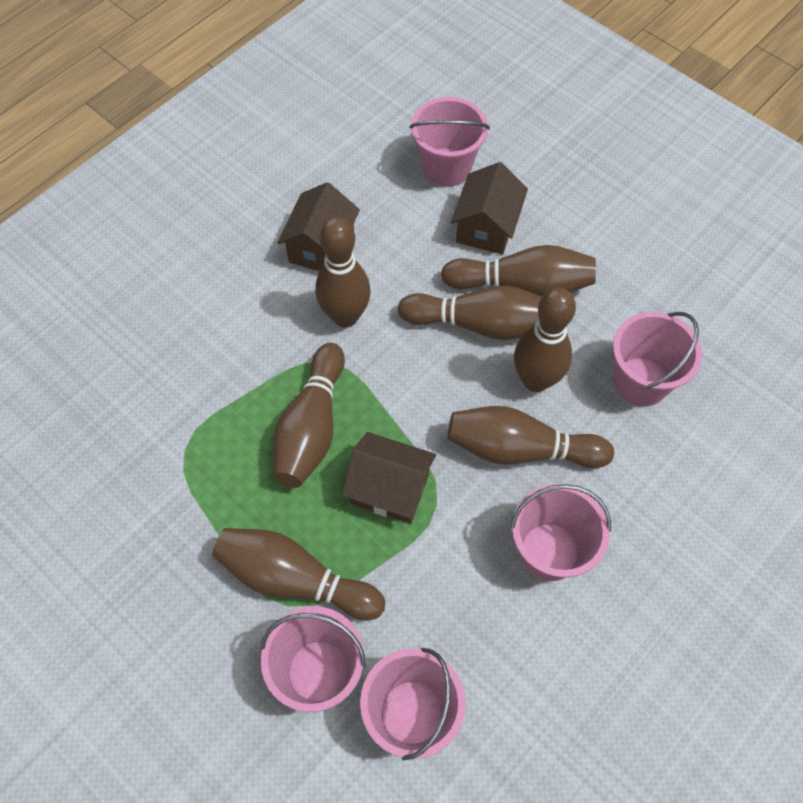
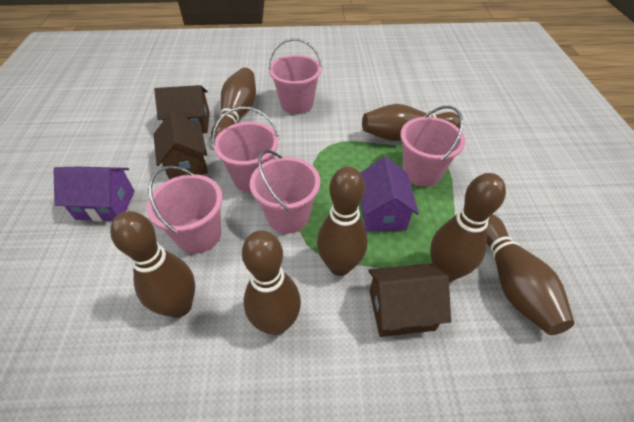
purple house: 0 -> 2

